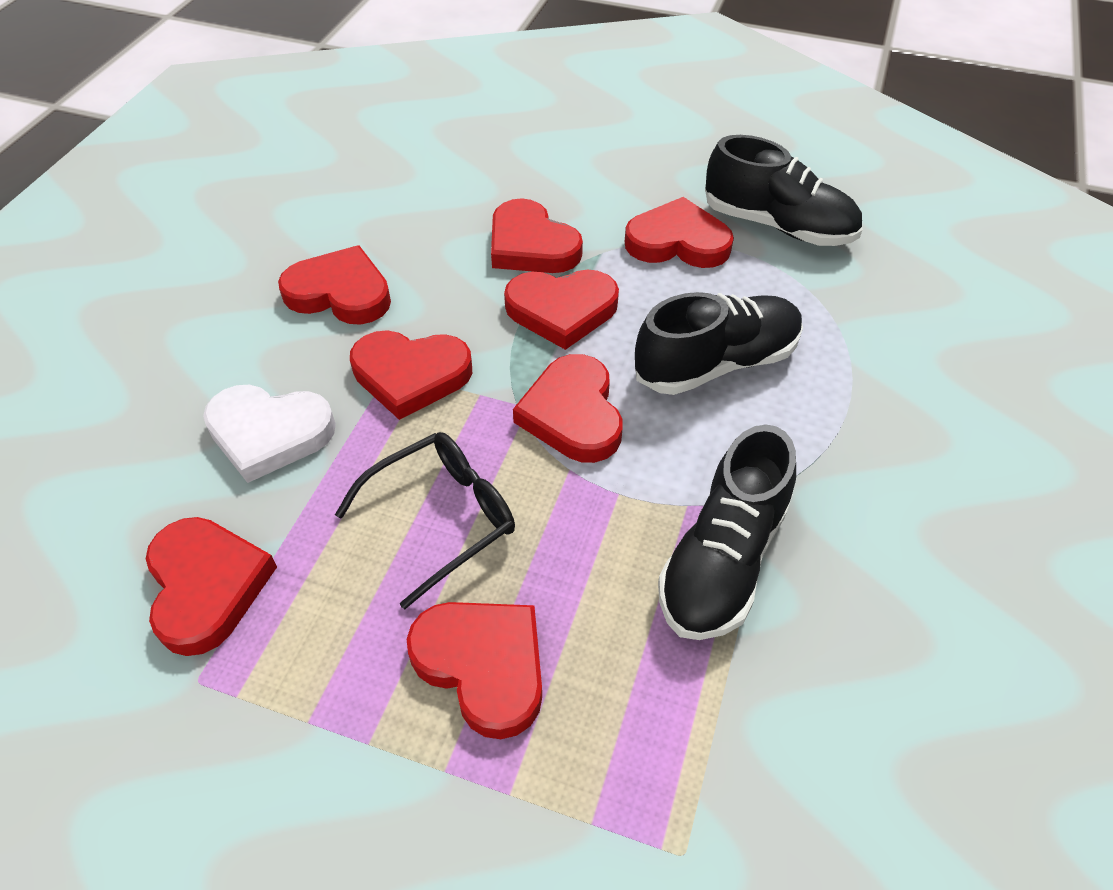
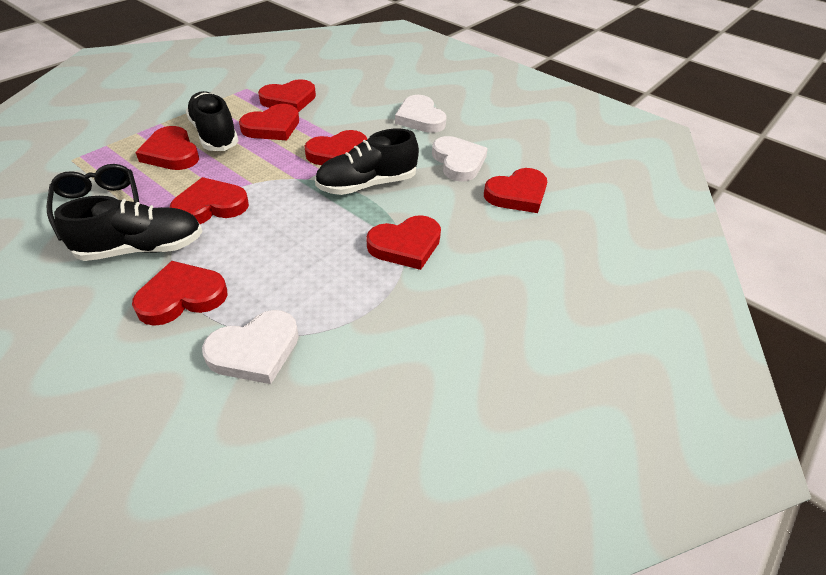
white heart: 1 -> 3

